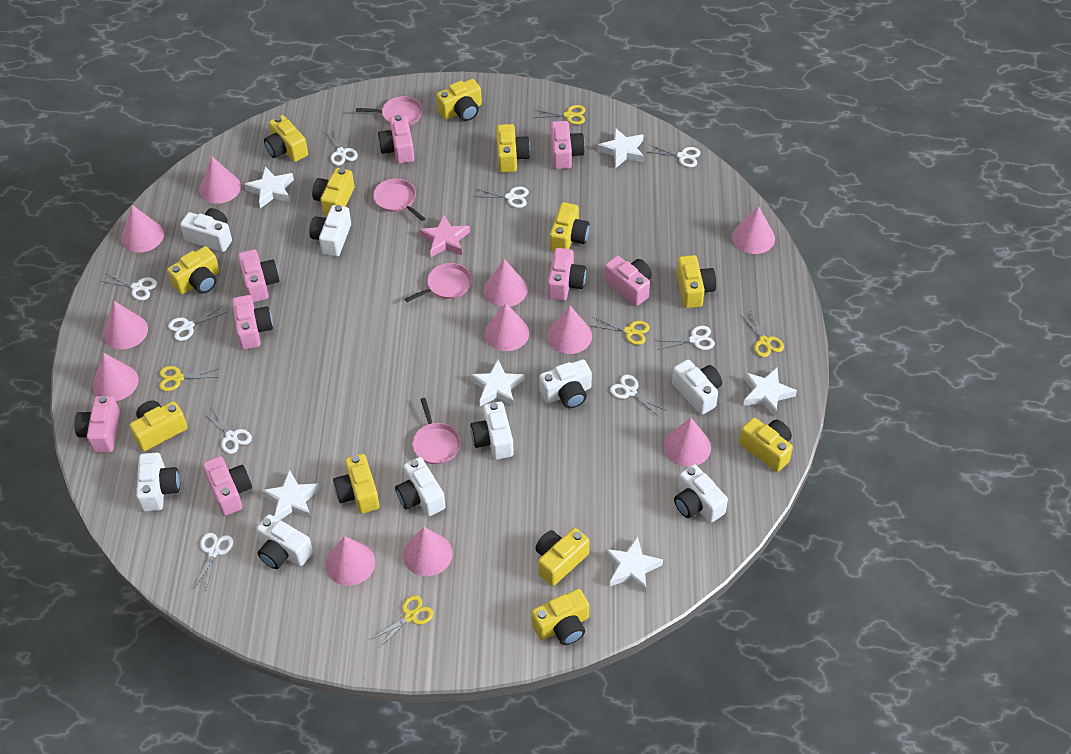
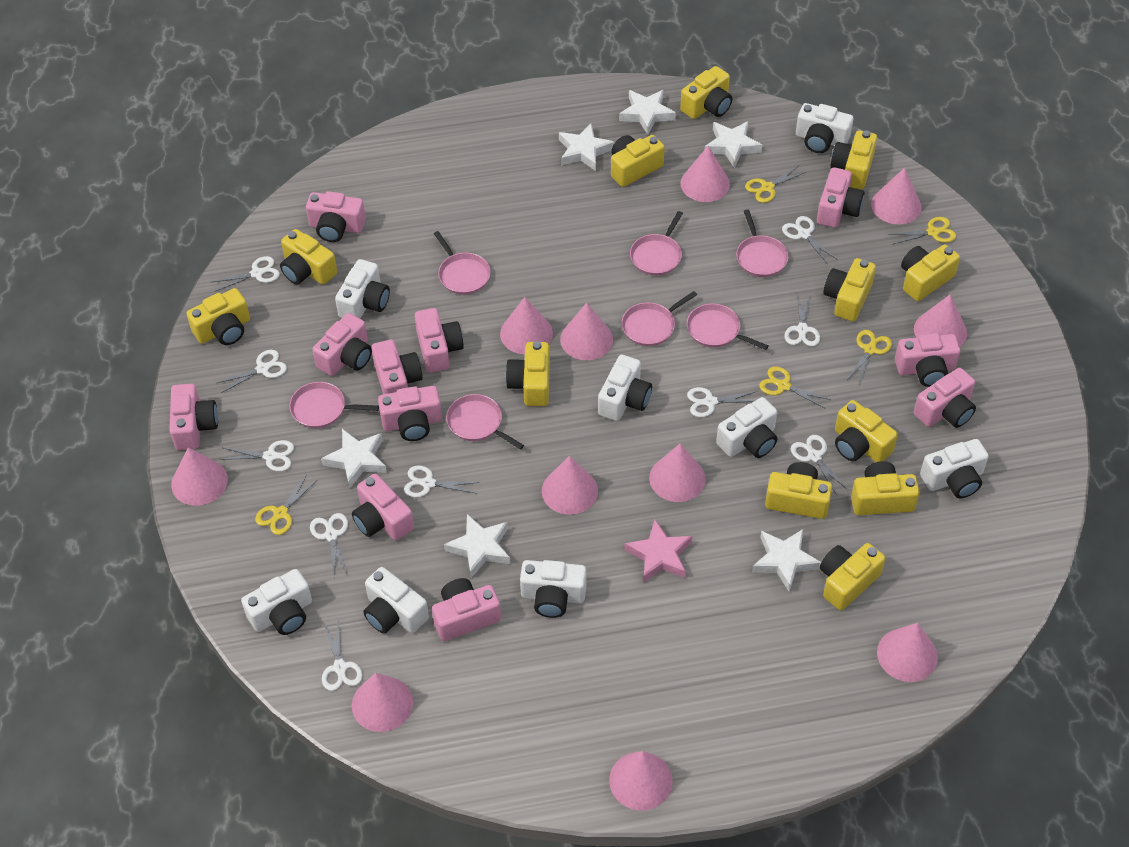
pink camera: 8 -> 11
pink pan: 4 -> 7
white camera: 9 -> 8
white scissors: 9 -> 10

